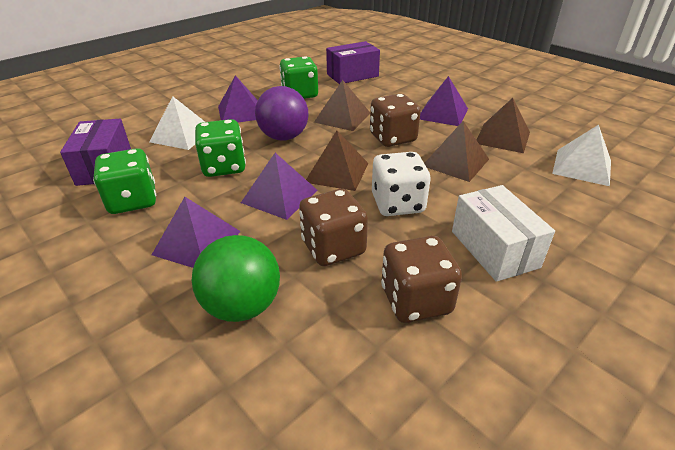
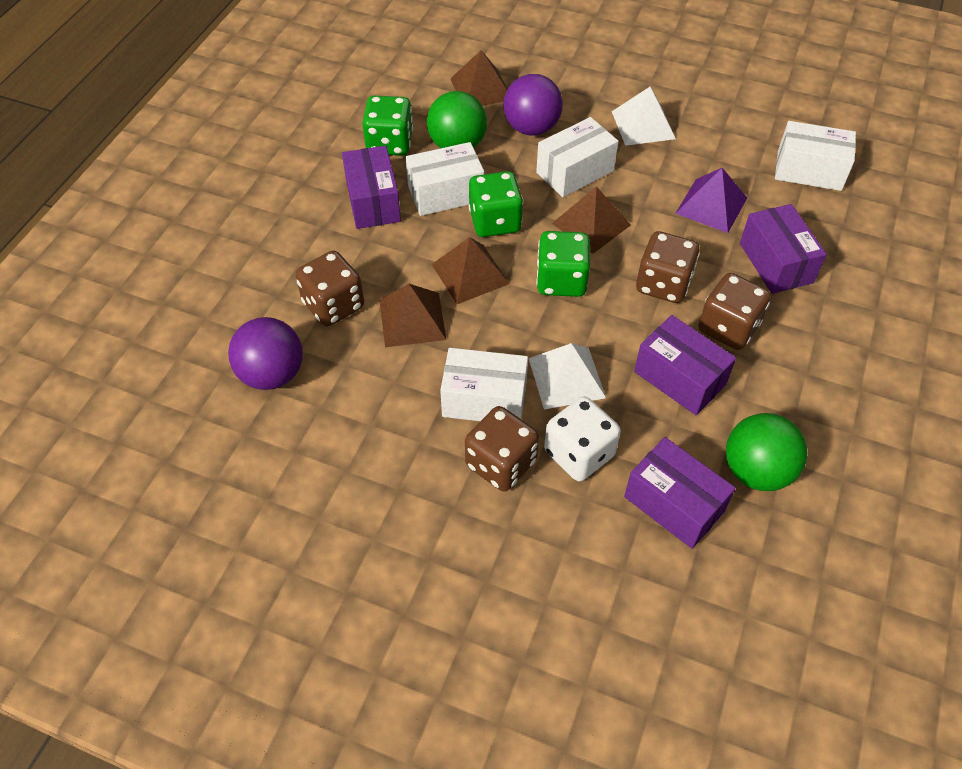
brown dice: 3 -> 4
green ball: 1 -> 2
purple ball: 1 -> 2
purple box: 2 -> 4
purple pyramid: 4 -> 1
white box: 1 -> 4

